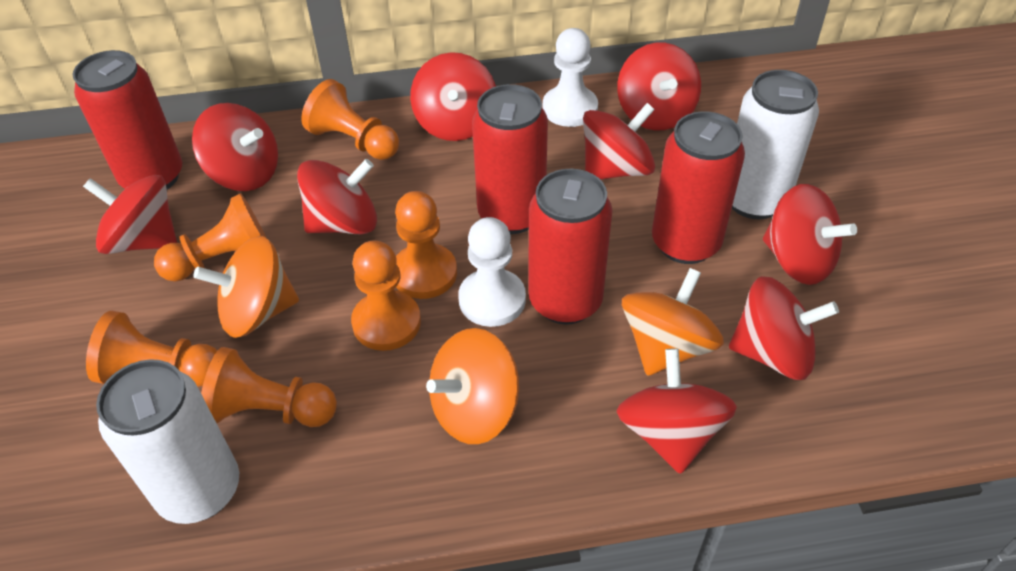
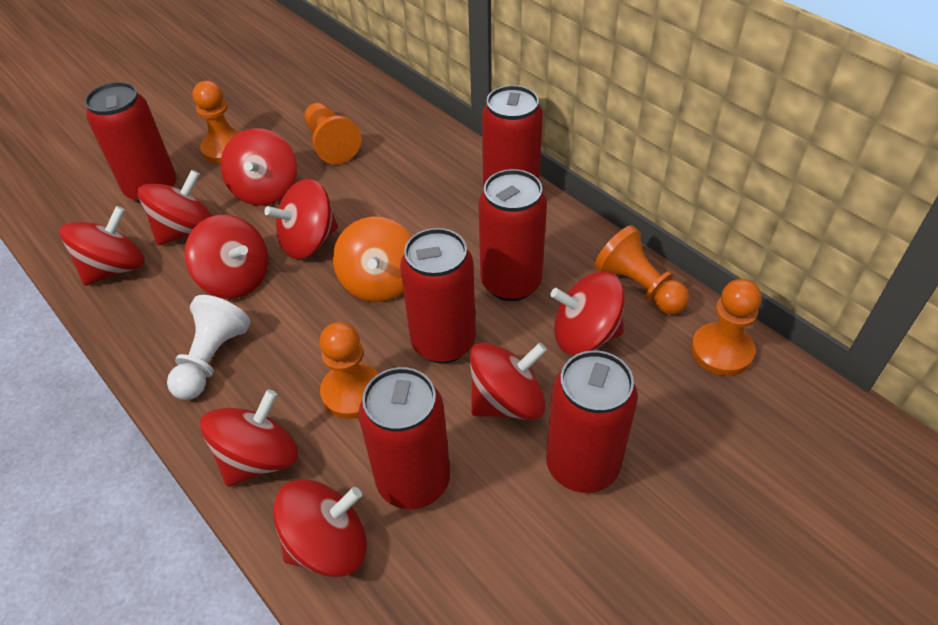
orange pawn: 6 -> 5
orange spinning top: 3 -> 1
red can: 4 -> 6
white can: 2 -> 0
white pawn: 2 -> 1

